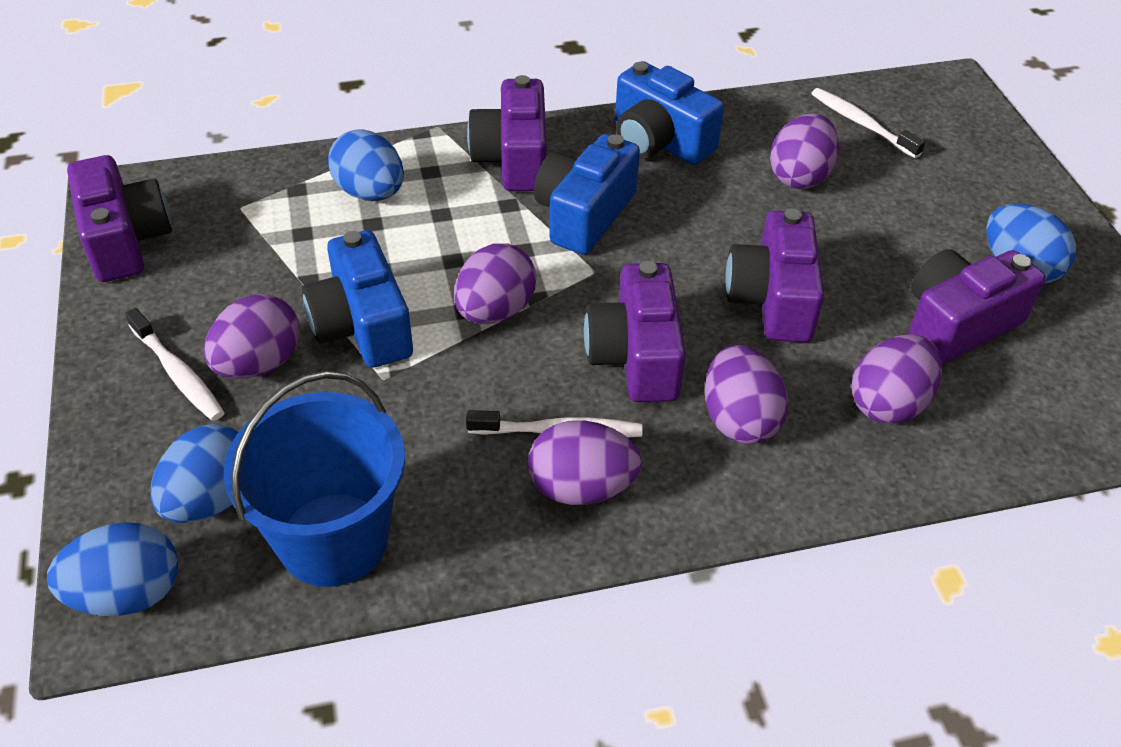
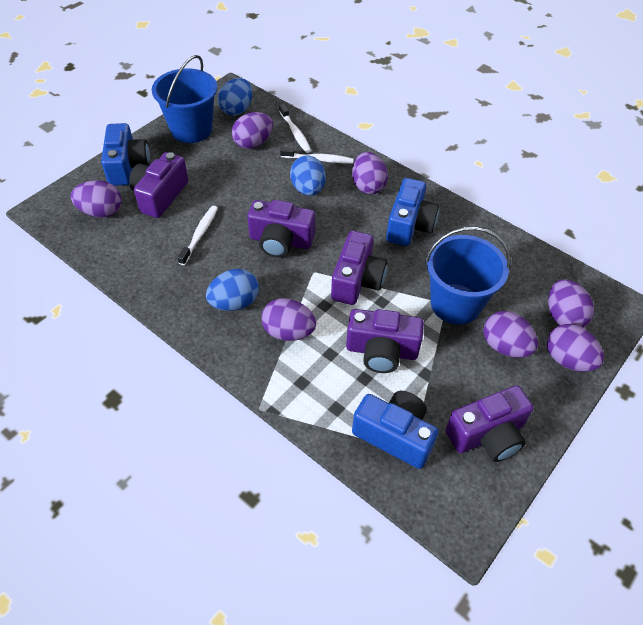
blue bucket: 1 -> 2
blue egg: 4 -> 3
purple egg: 6 -> 7

